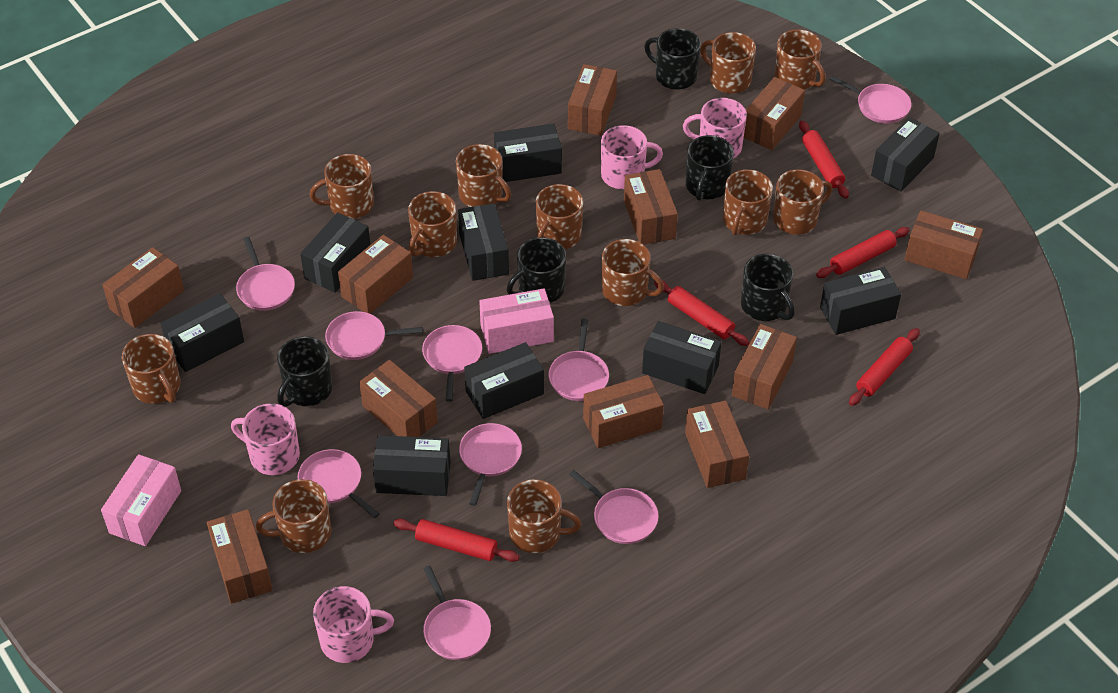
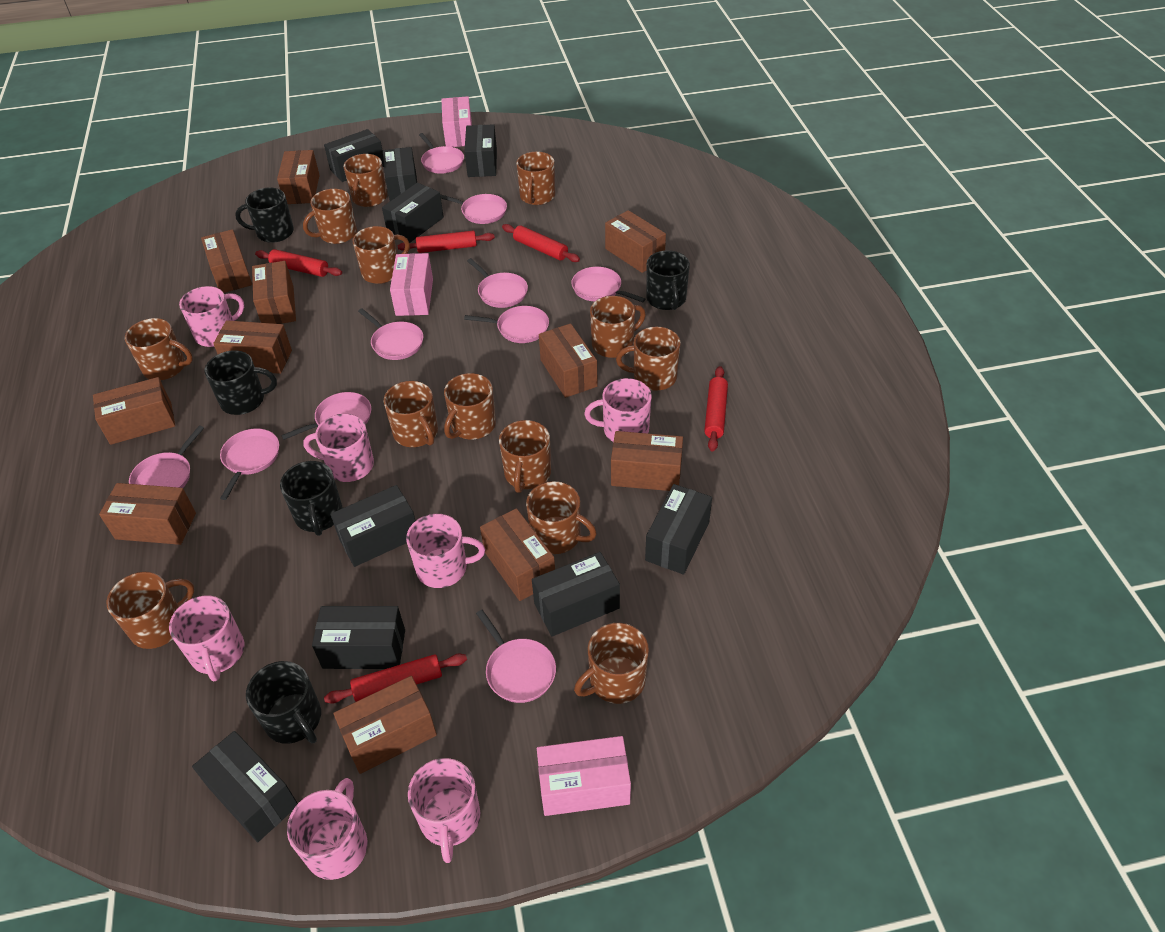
brown mug: 12 -> 13
pink box: 2 -> 3
pink mug: 4 -> 7
pink pan: 9 -> 10

